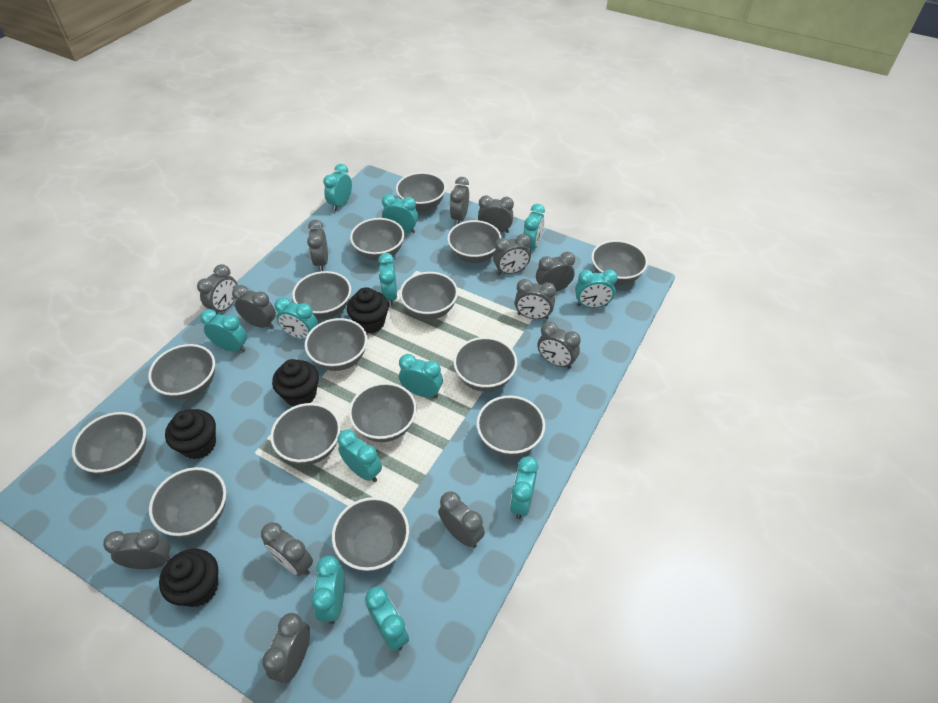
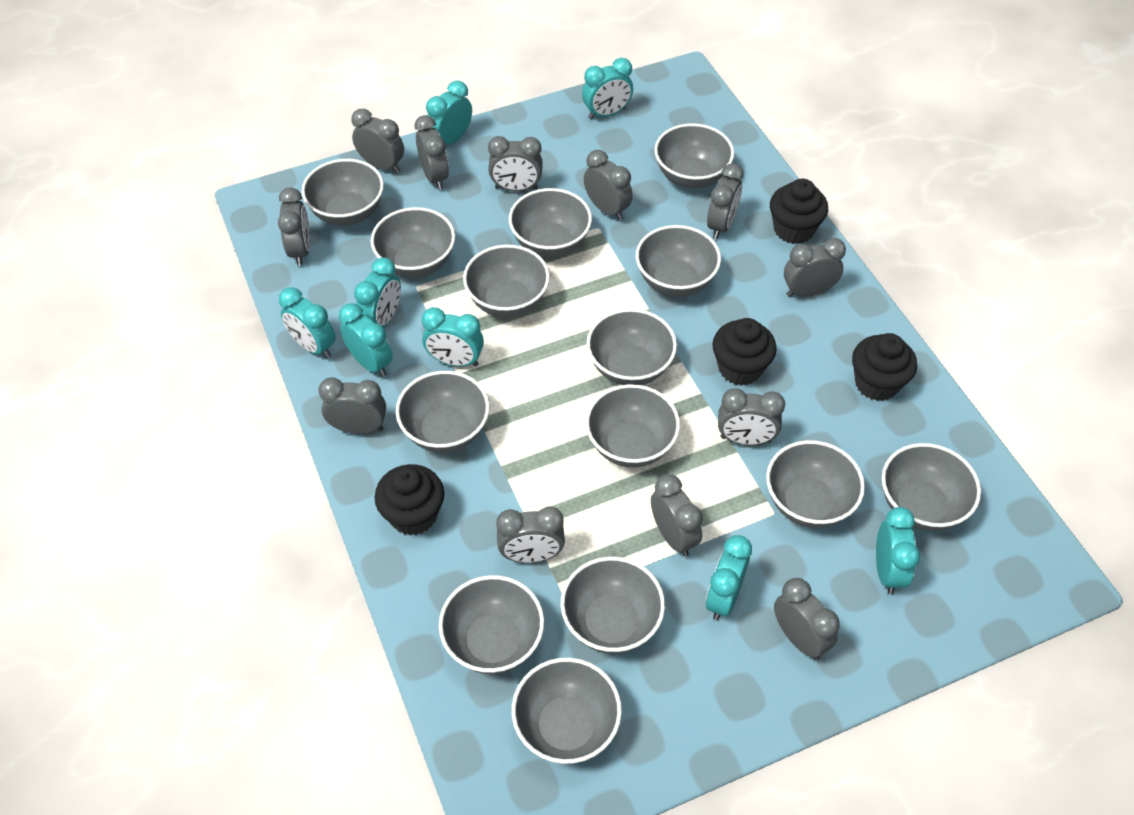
grey bowl: 15 -> 14
grey clock: 13 -> 12
turquoise clock: 12 -> 8

